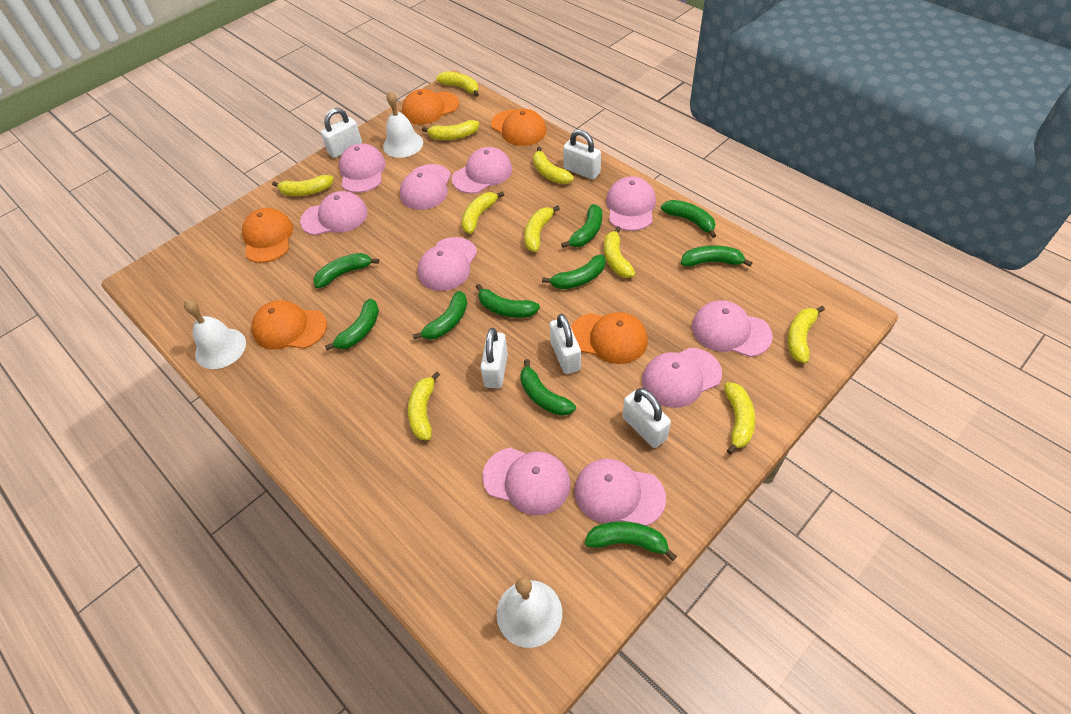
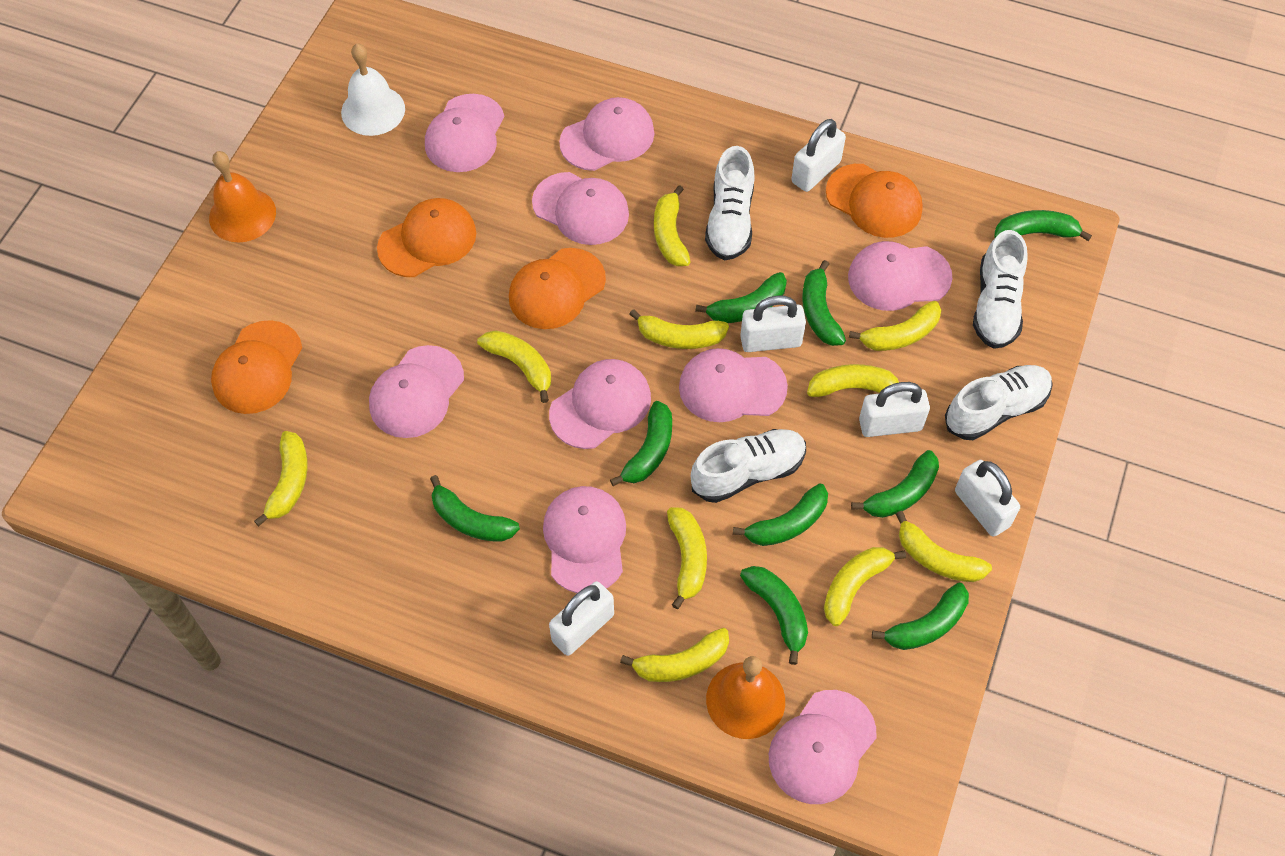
green banana: 10 -> 9
orange bell: 0 -> 2
orange cap: 5 -> 4
pink cap: 10 -> 9
white bell: 3 -> 1
white shoe: 0 -> 4

